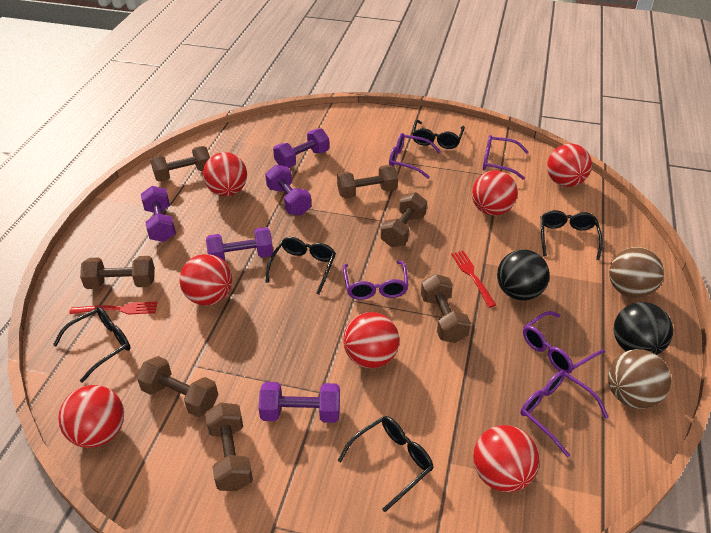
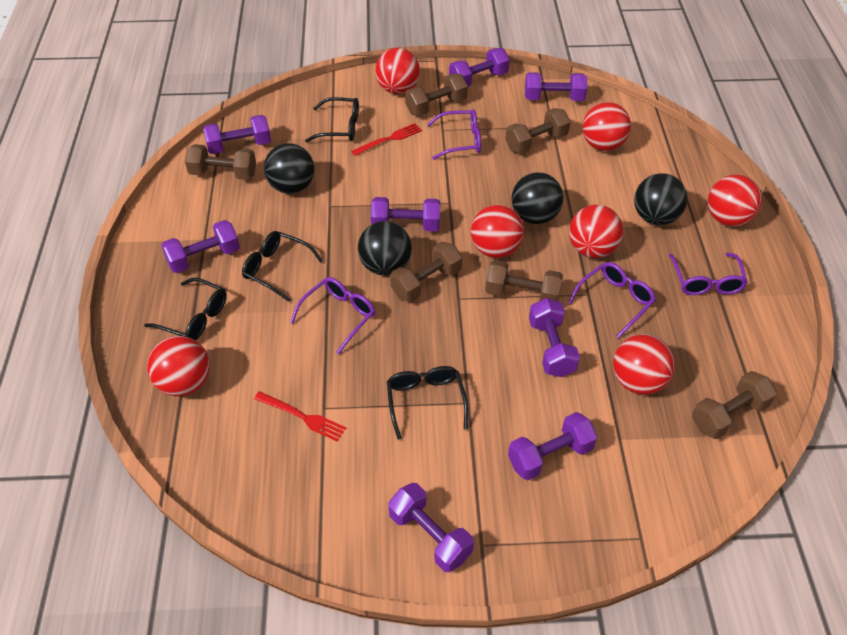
black ball: 2 -> 4
black glasses: 5 -> 4
brown ball: 2 -> 0
brown dumbbell: 7 -> 6
purple dumbbell: 5 -> 8
purple glasses: 5 -> 4

